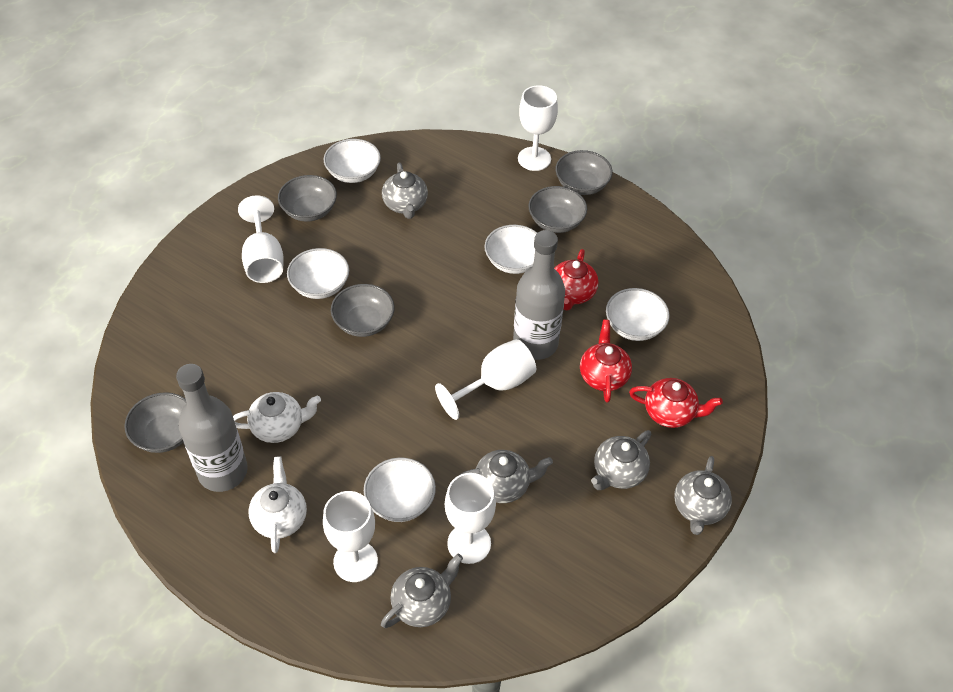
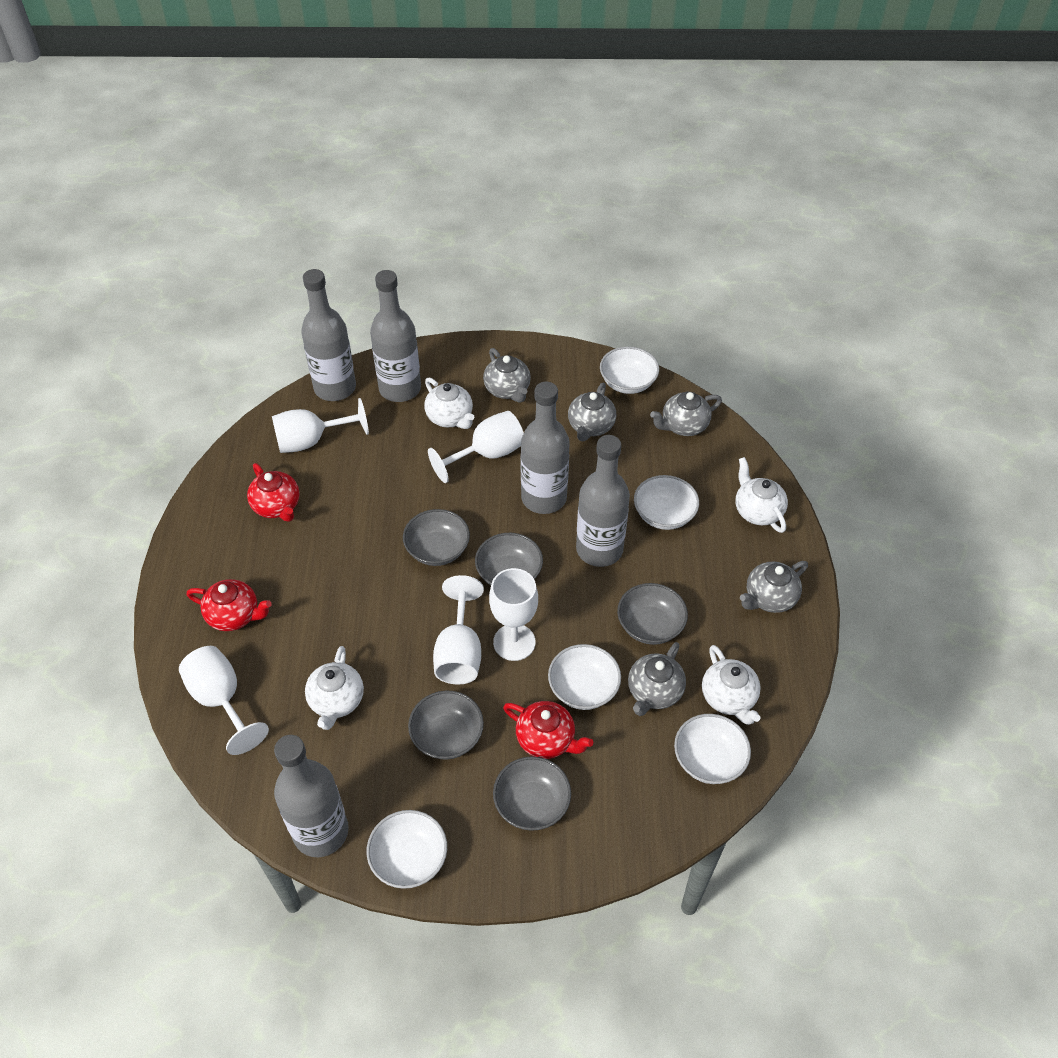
grey bottle: 2 -> 5
white teapot: 2 -> 4

